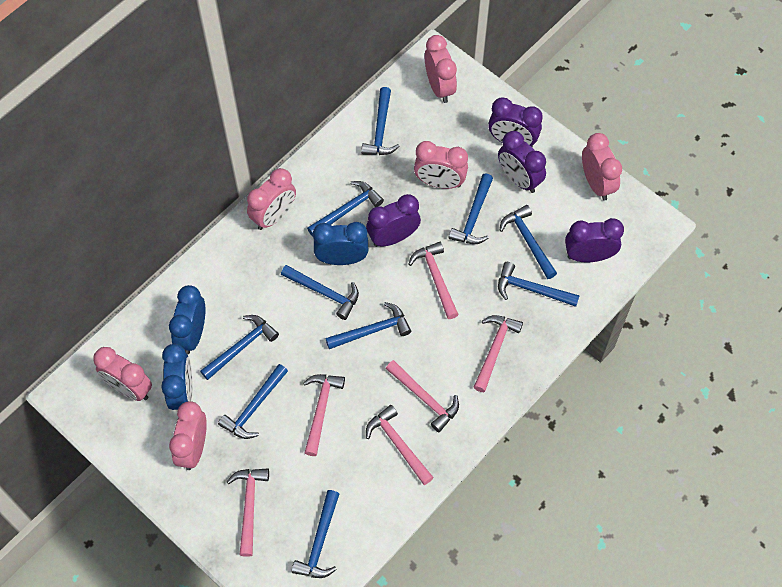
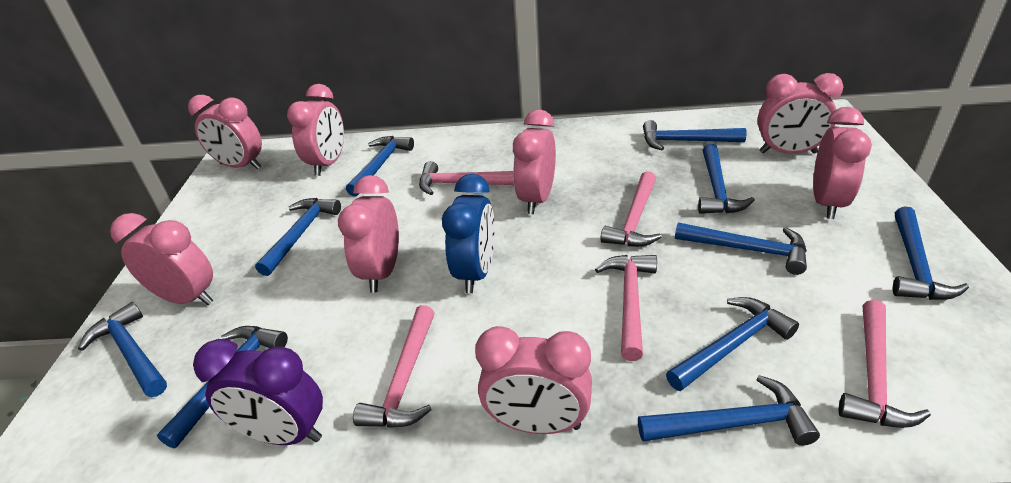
blue clock: 3 -> 1
pink clock: 6 -> 8
pink hammer: 6 -> 5
purple clock: 4 -> 1

